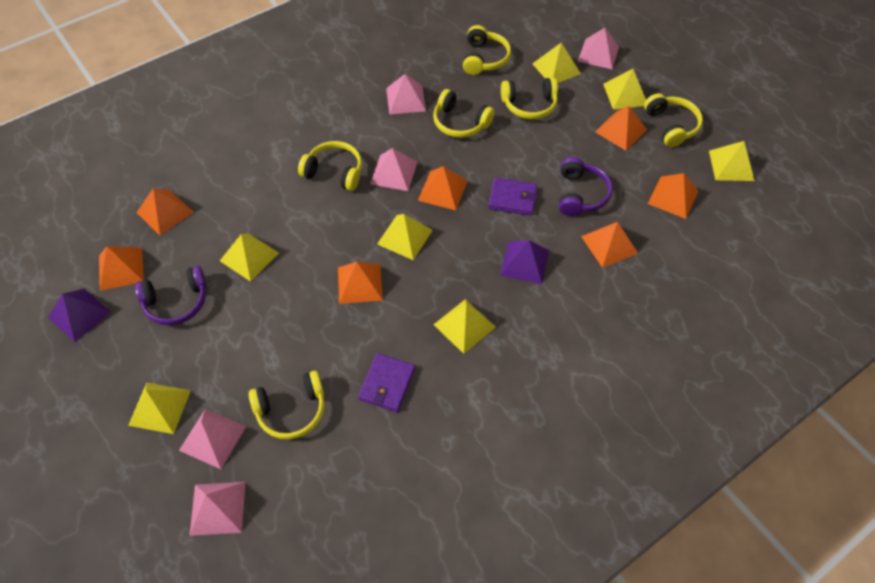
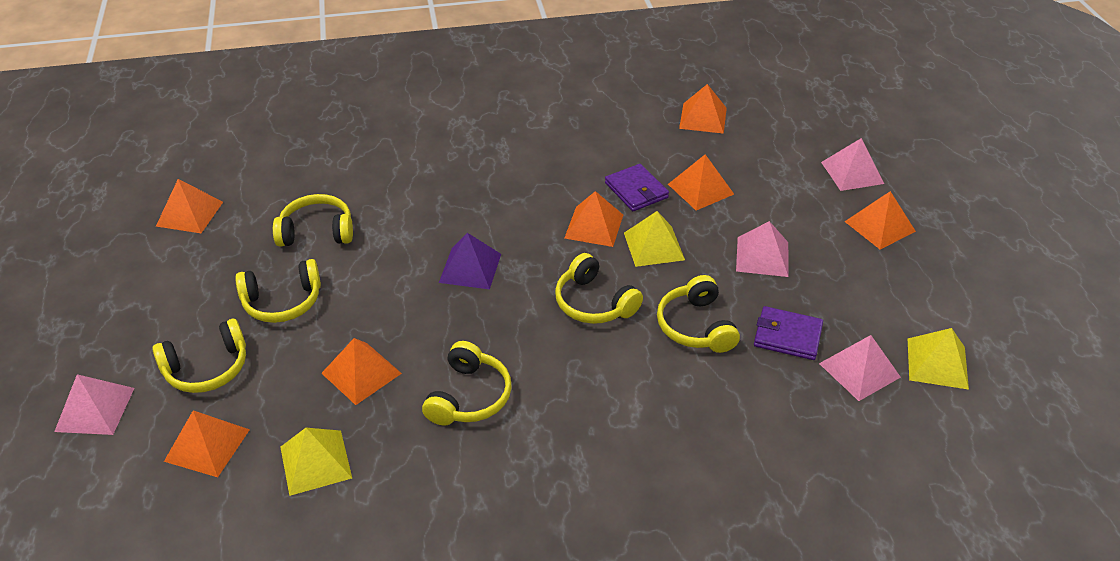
pink pyramid: 5 -> 4
purple headphones: 2 -> 0
purple pyramid: 2 -> 1
yellow pyramid: 7 -> 3

